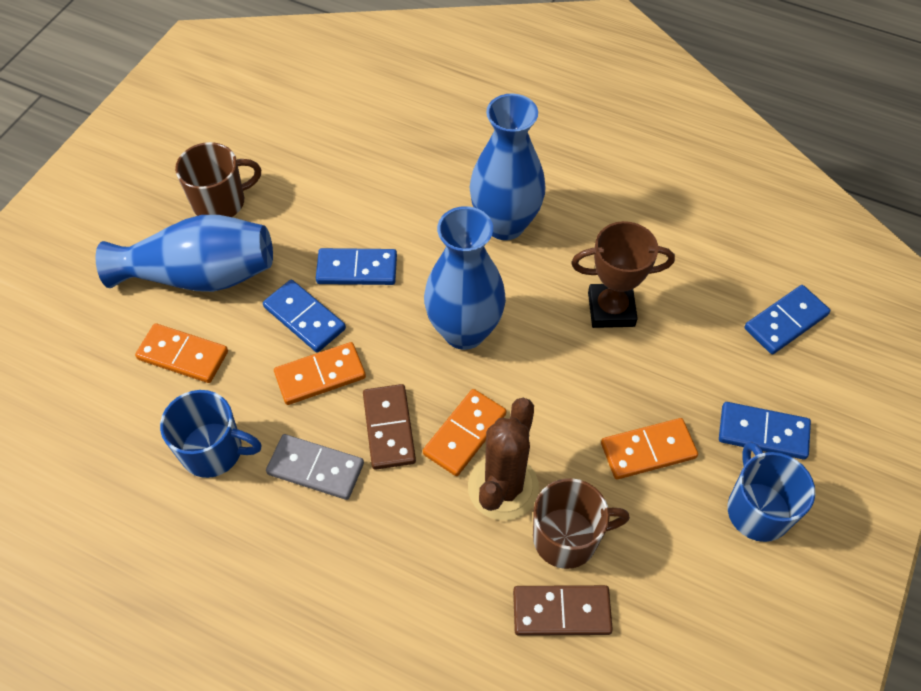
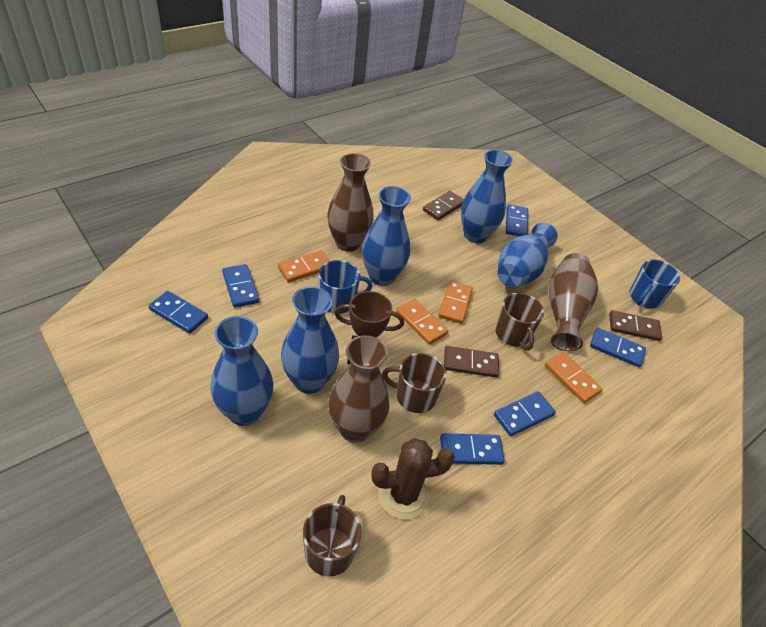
blue domino: 4 -> 6
blue vase: 3 -> 5
brown domino: 2 -> 3
brown mug: 2 -> 3
brown vase: 0 -> 3
grey domino: 1 -> 0

